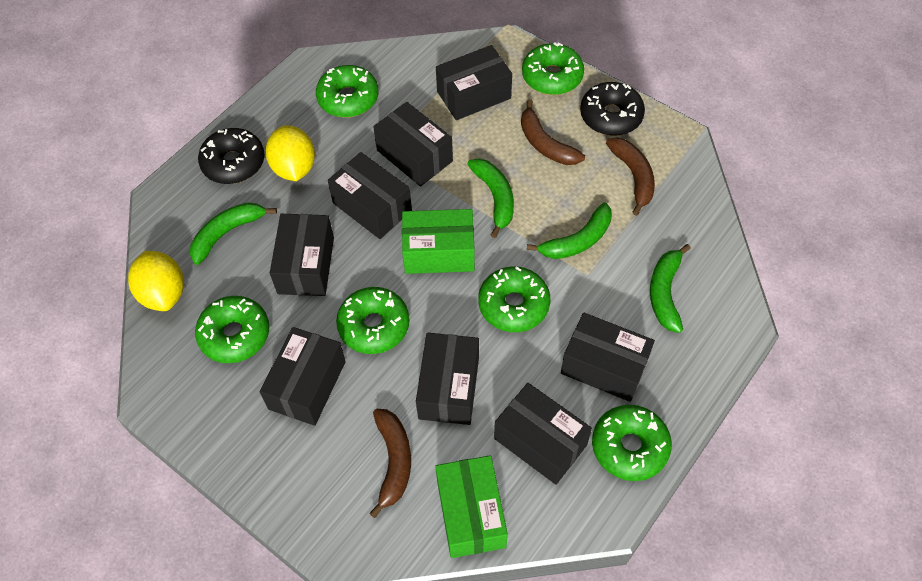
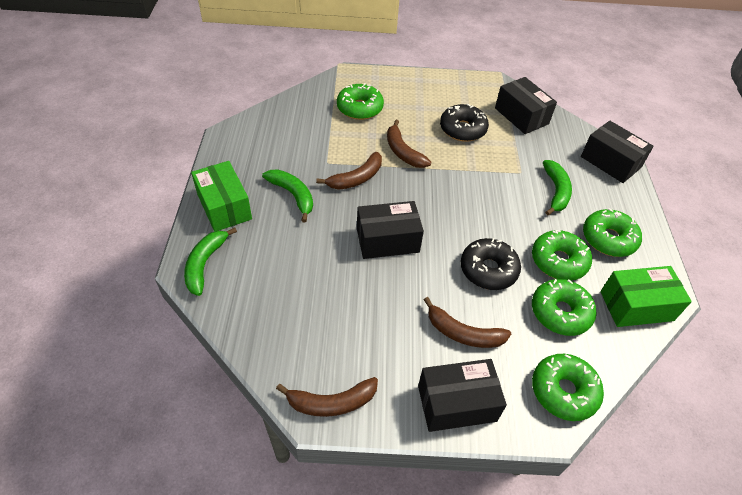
black box: 8 -> 4
brown banana: 3 -> 4
green banana: 4 -> 3
green donut: 6 -> 5
yellow lemon: 2 -> 0

